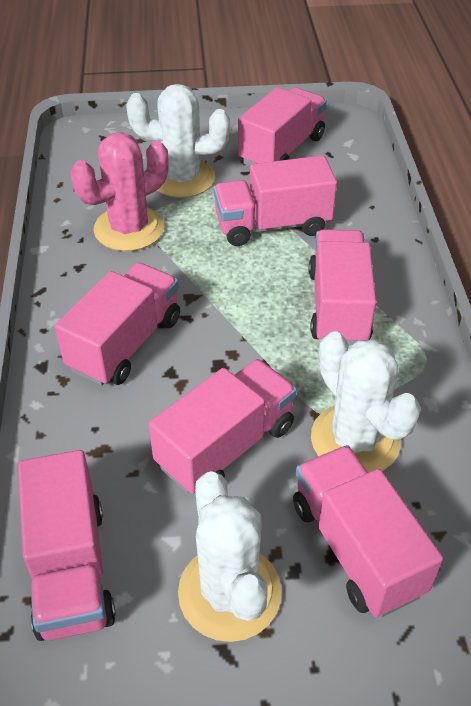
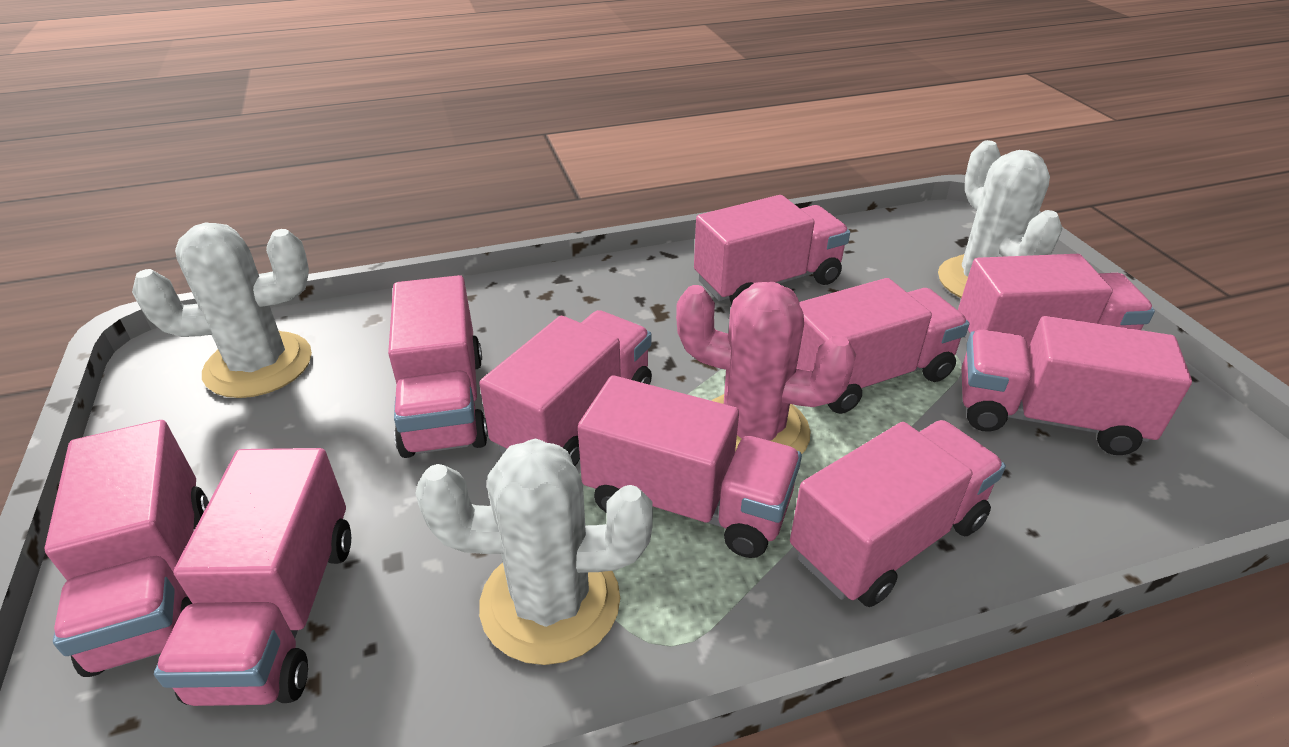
pink truck: 7 -> 10

